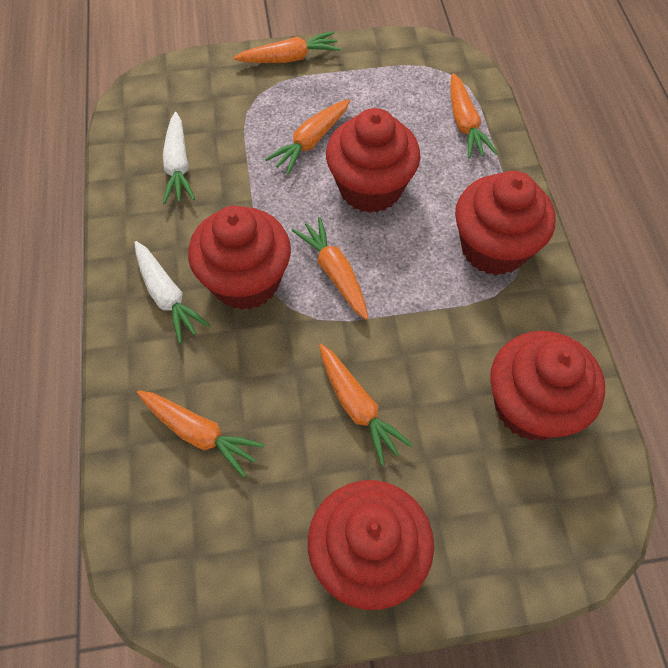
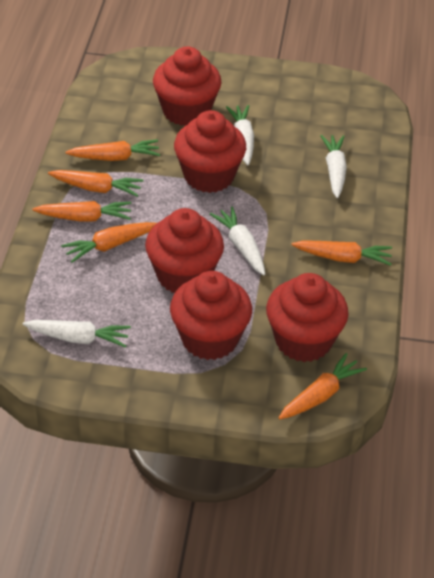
white carrot: 2 -> 4

